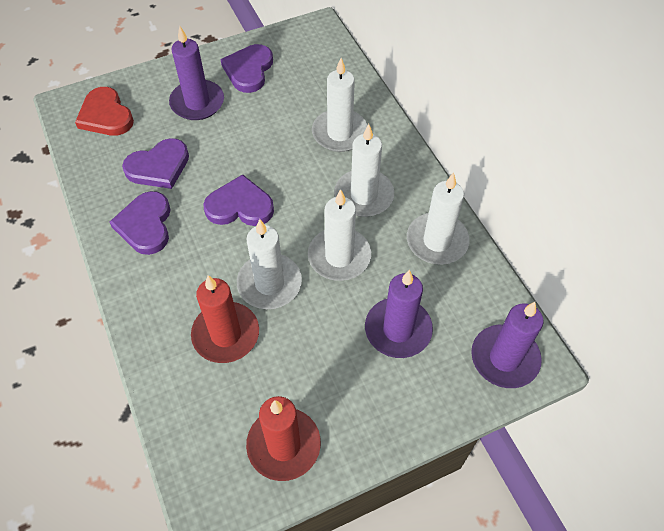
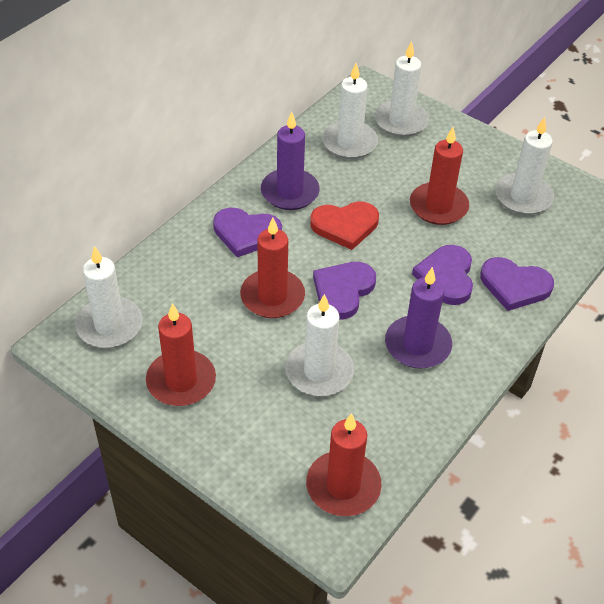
purple candle: 3 -> 2
red candle: 2 -> 4

